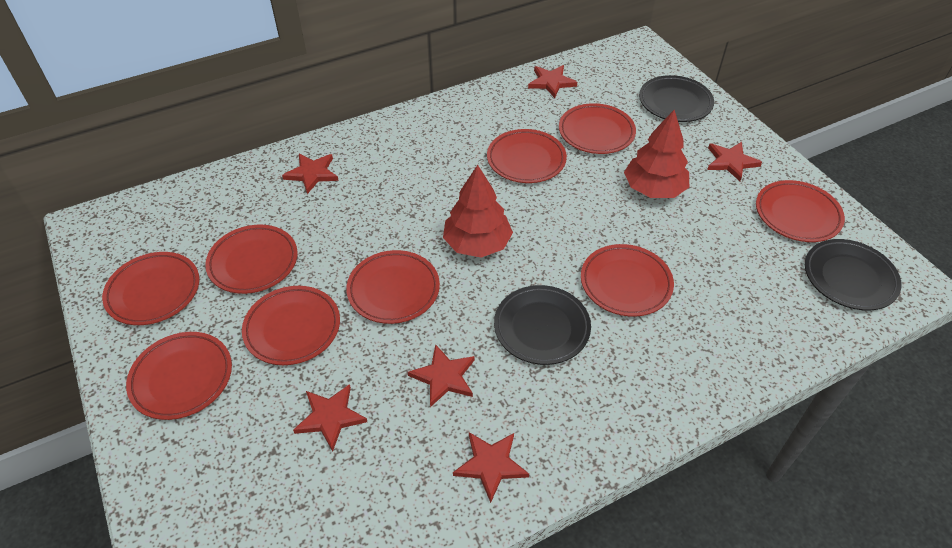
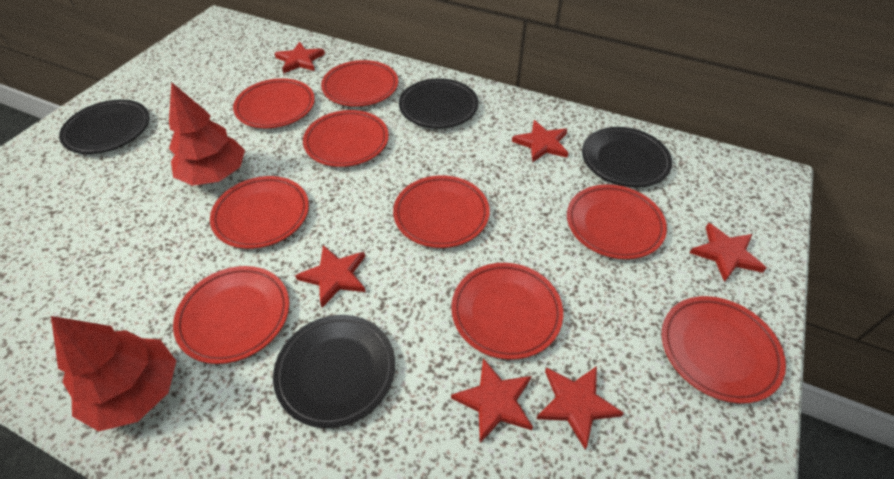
black plate: 3 -> 4

